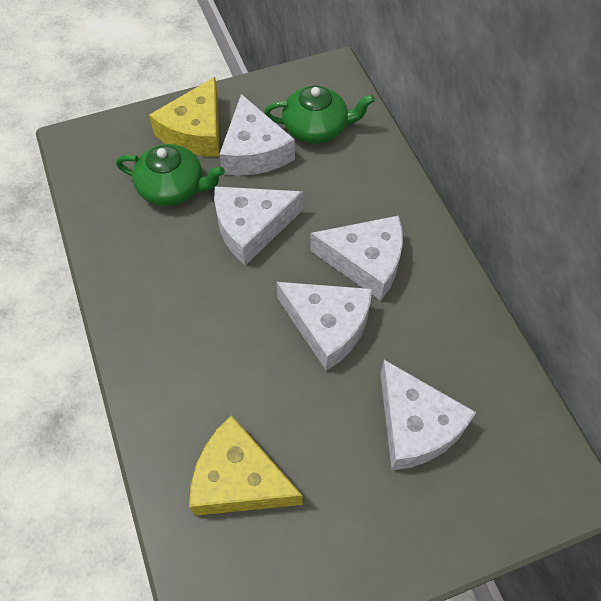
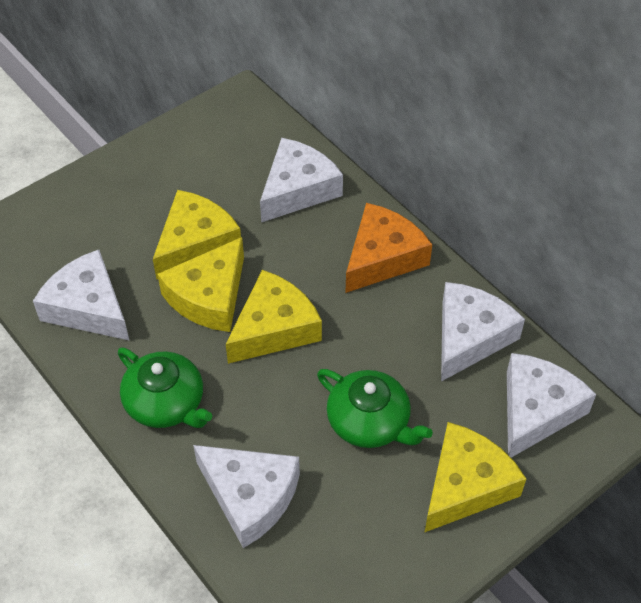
orange cheese: 0 -> 1
yellow cheese: 2 -> 4

